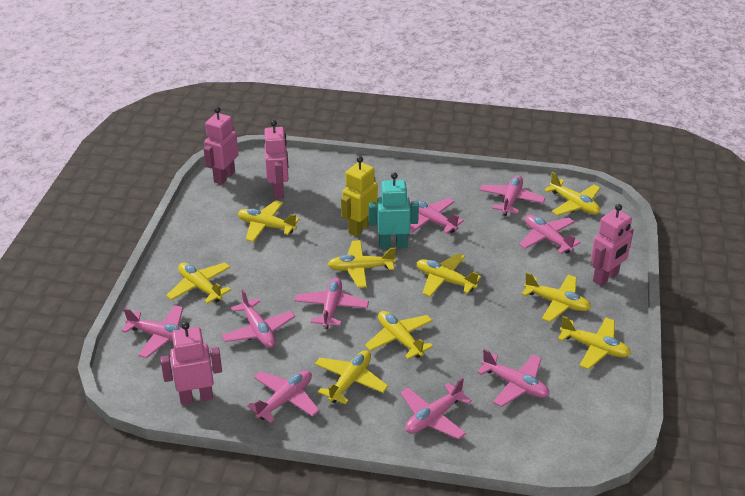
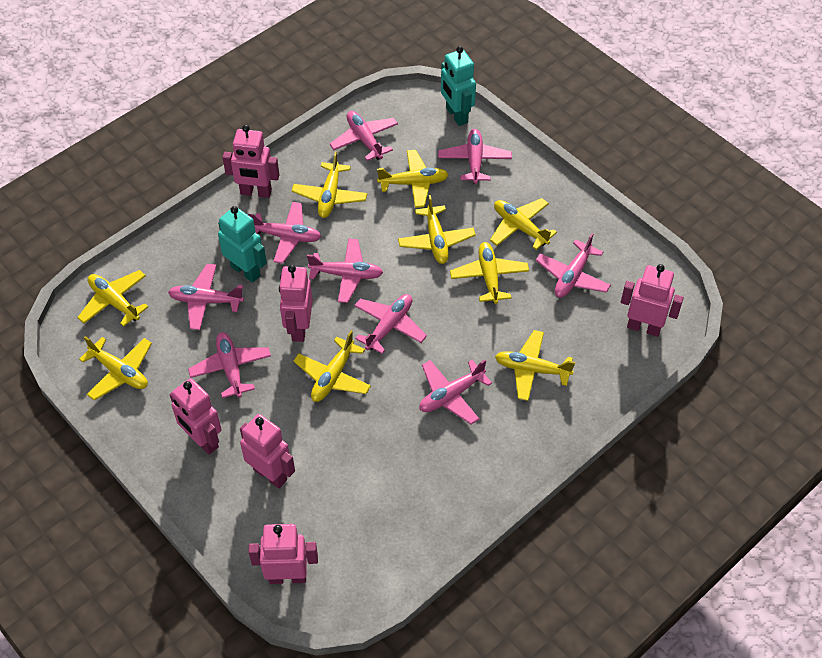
pink robot: 4 -> 6
turquoise robot: 1 -> 2
yellow robot: 1 -> 0

